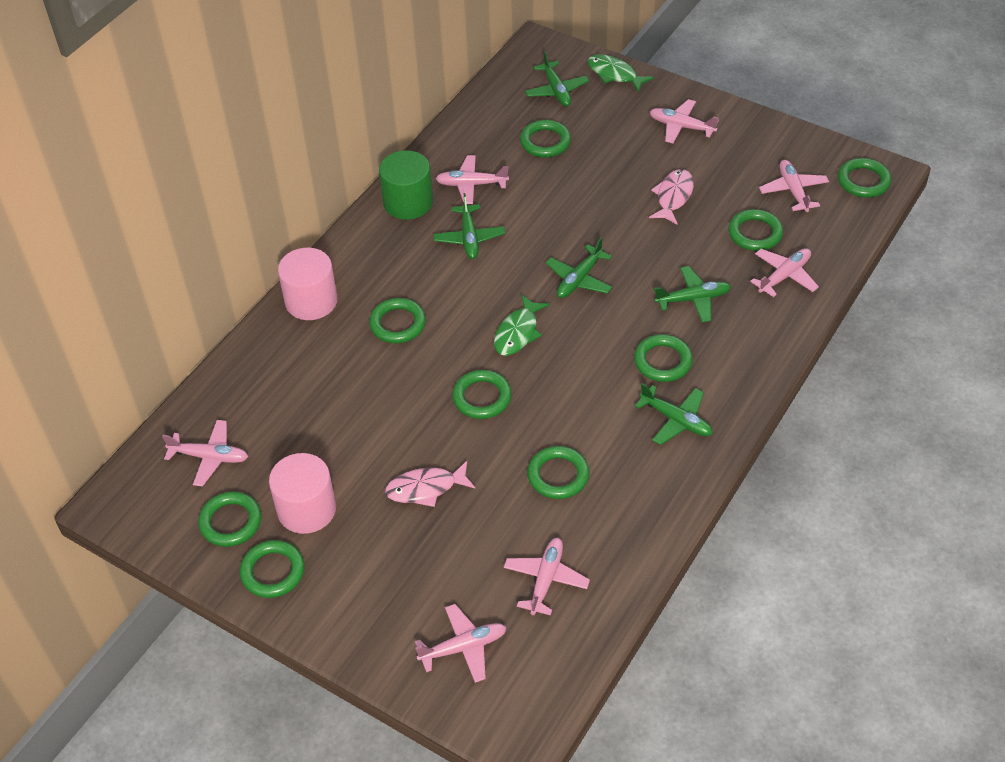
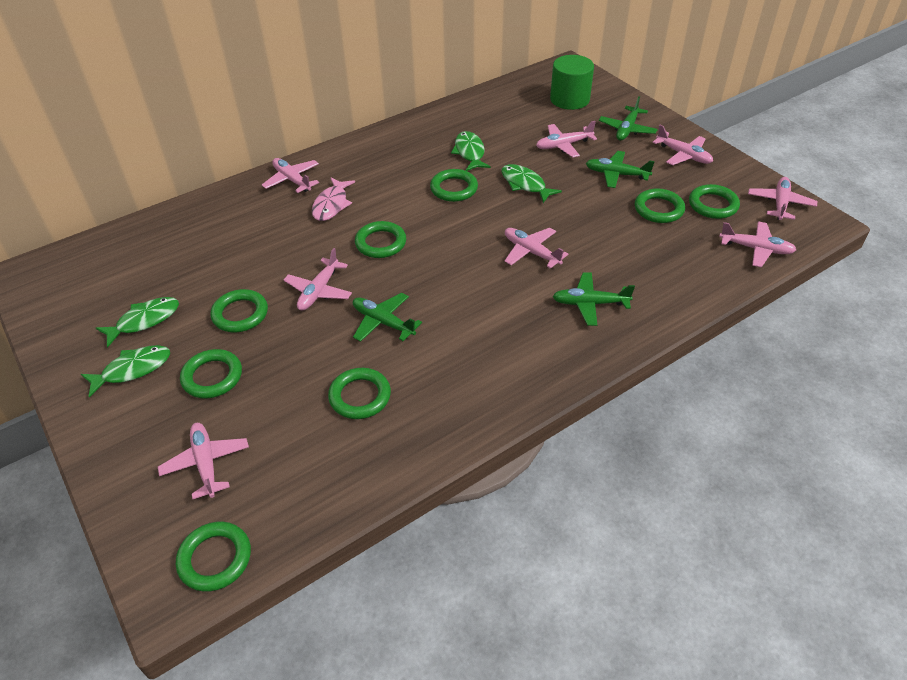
green fish: 2 -> 4
green plane: 5 -> 4
green ring: 9 -> 8
pink cylinder: 2 -> 0
pink fish: 2 -> 1
pink plane: 7 -> 8

